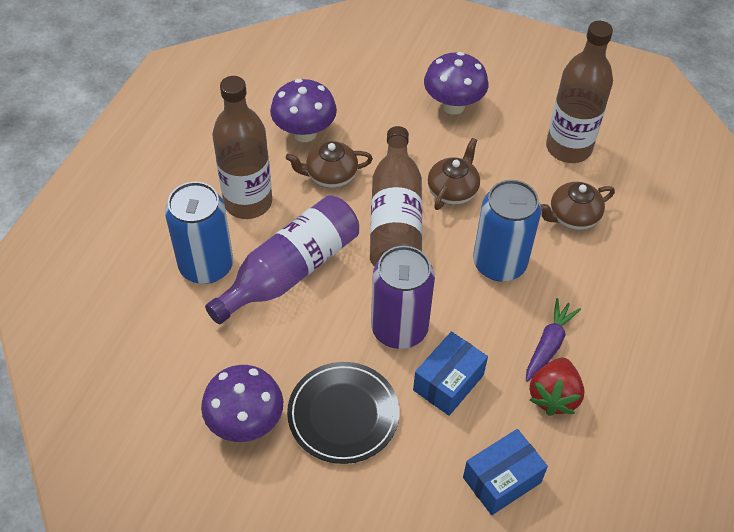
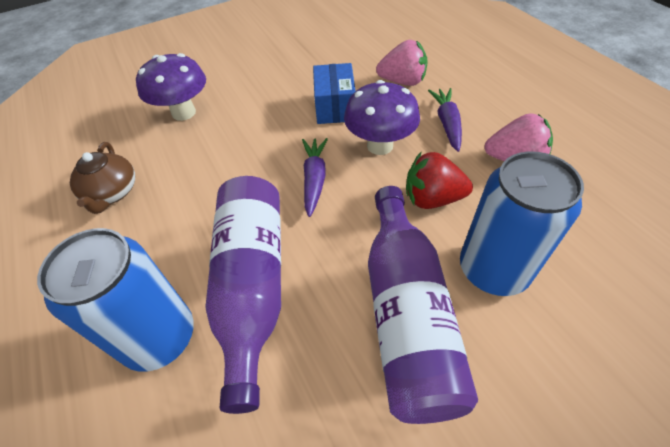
black plate: 1 -> 0
blue box: 2 -> 1
brown bottle: 3 -> 0
brown teapot: 3 -> 1
pink strawberry: 0 -> 2
purple bottle: 1 -> 2
purple can: 1 -> 0
purple carrot: 1 -> 2
purple mushroom: 3 -> 2

